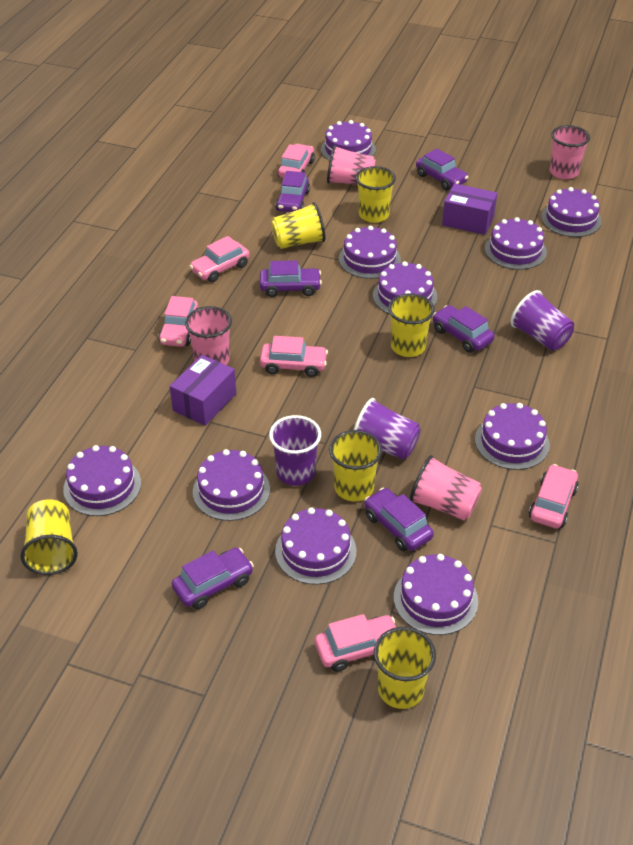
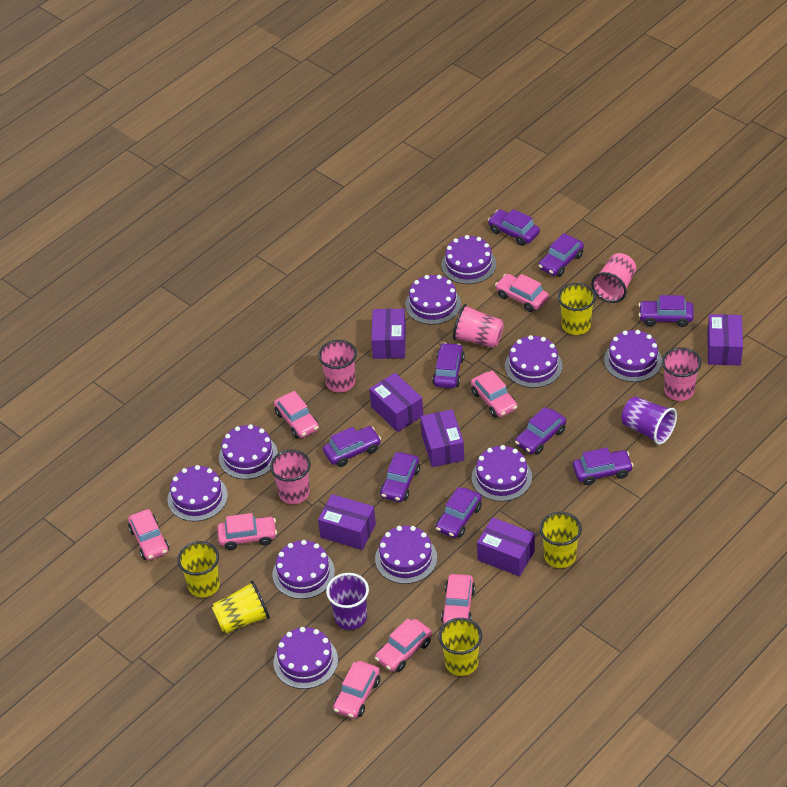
pink car: 6 -> 8
pink cup: 4 -> 5
purple box: 2 -> 6
purple car: 6 -> 9
purple cup: 3 -> 2
yellow cup: 6 -> 5

